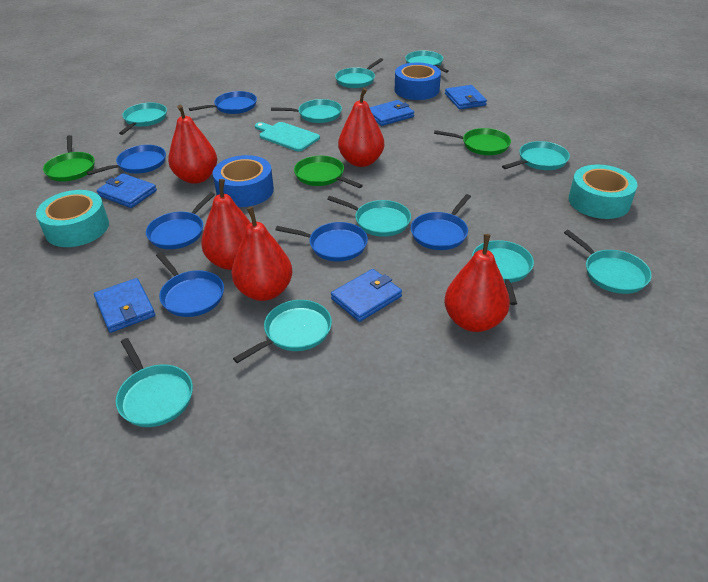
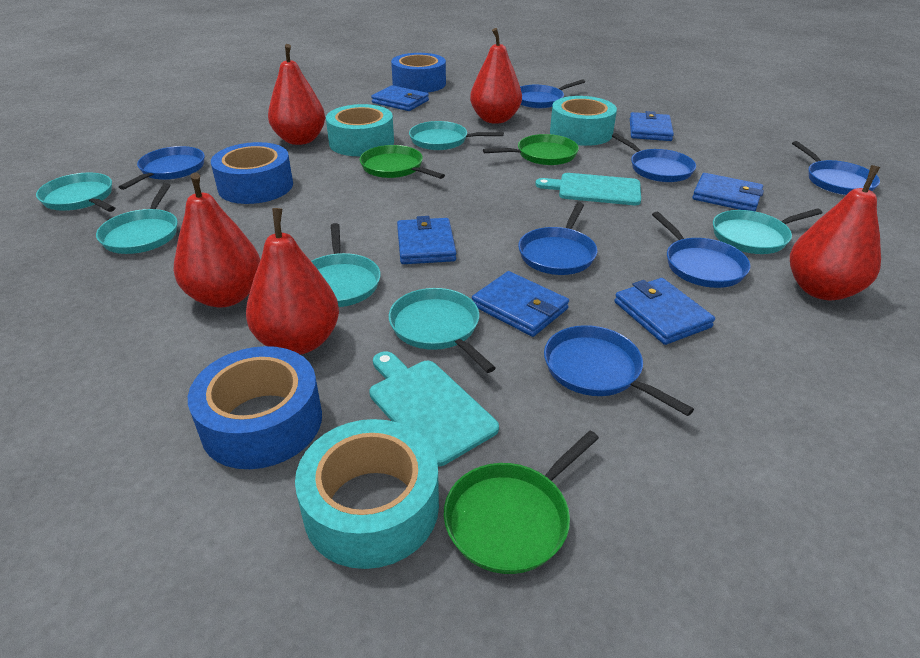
blue pan: 6 -> 7
blue tape: 2 -> 3
blue wallet: 5 -> 6
turquoise cutting board: 1 -> 2
turquoise pan: 10 -> 6
turquoise tape: 2 -> 3

